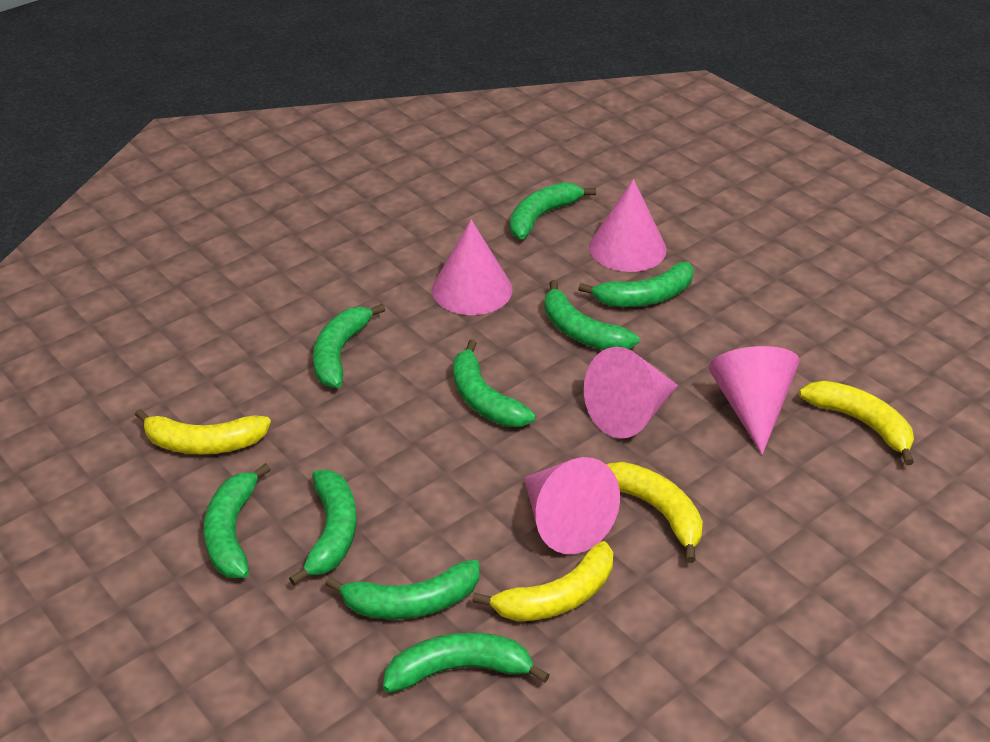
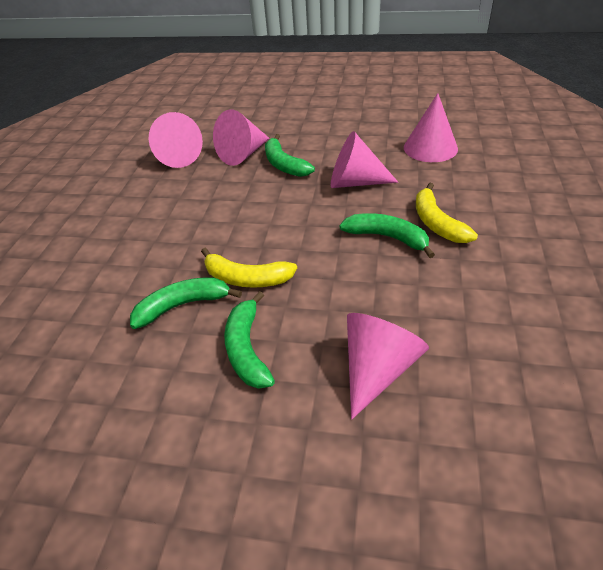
green banana: 9 -> 4
yellow banana: 4 -> 2

